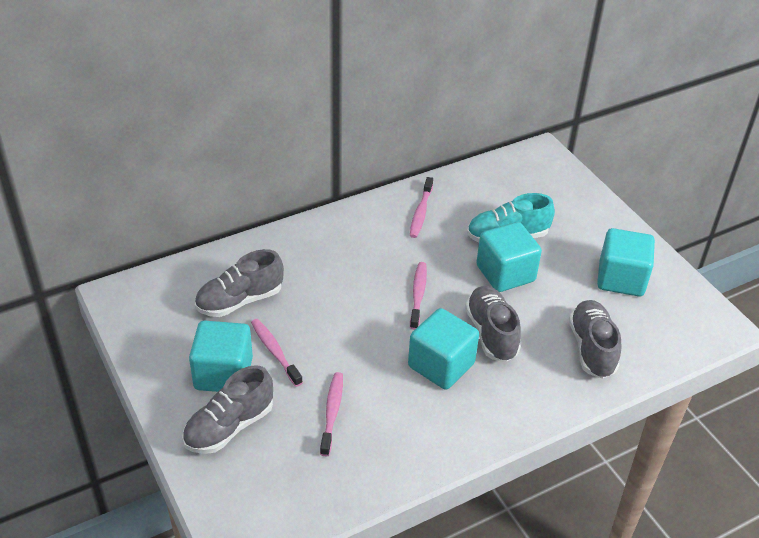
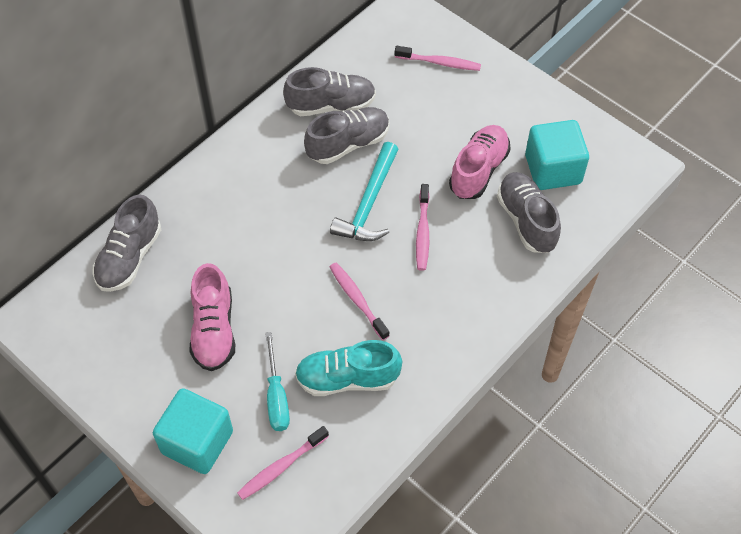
pink shoe: 0 -> 2
turquoise cube: 4 -> 2
turquoise hammer: 0 -> 1
turquoise screwdriver: 0 -> 1

